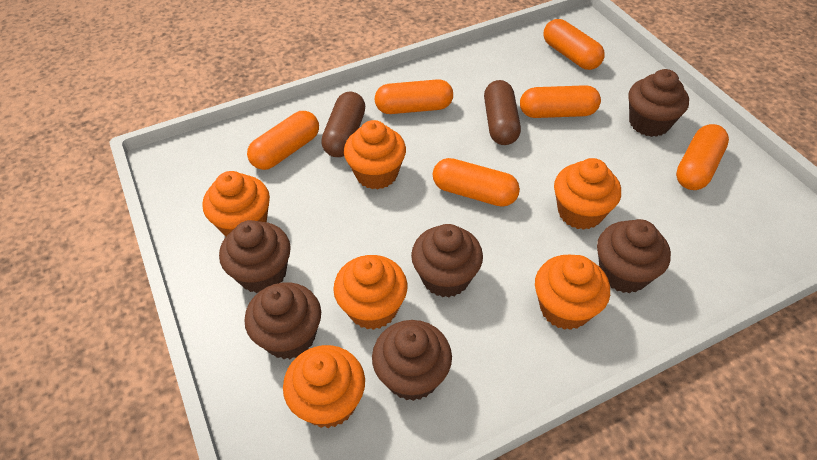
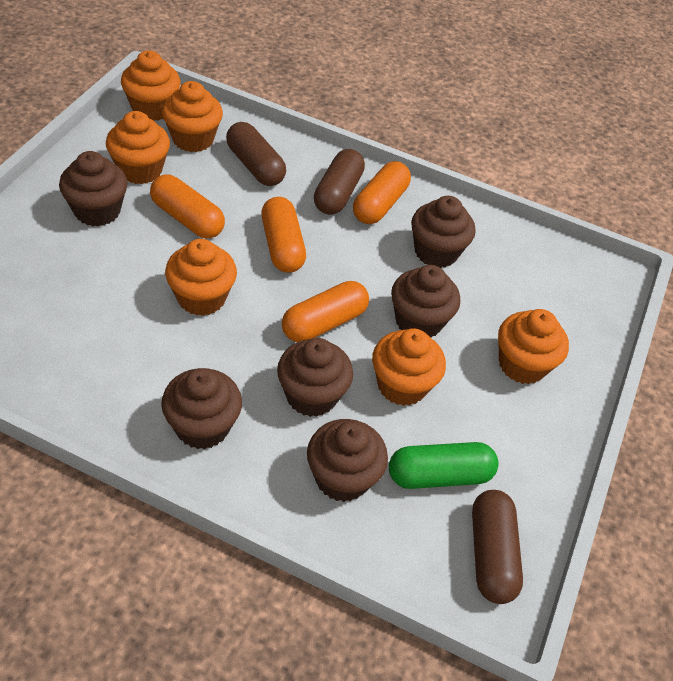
brown capsule: 2 -> 3
green capsule: 0 -> 1
orange capsule: 6 -> 4

